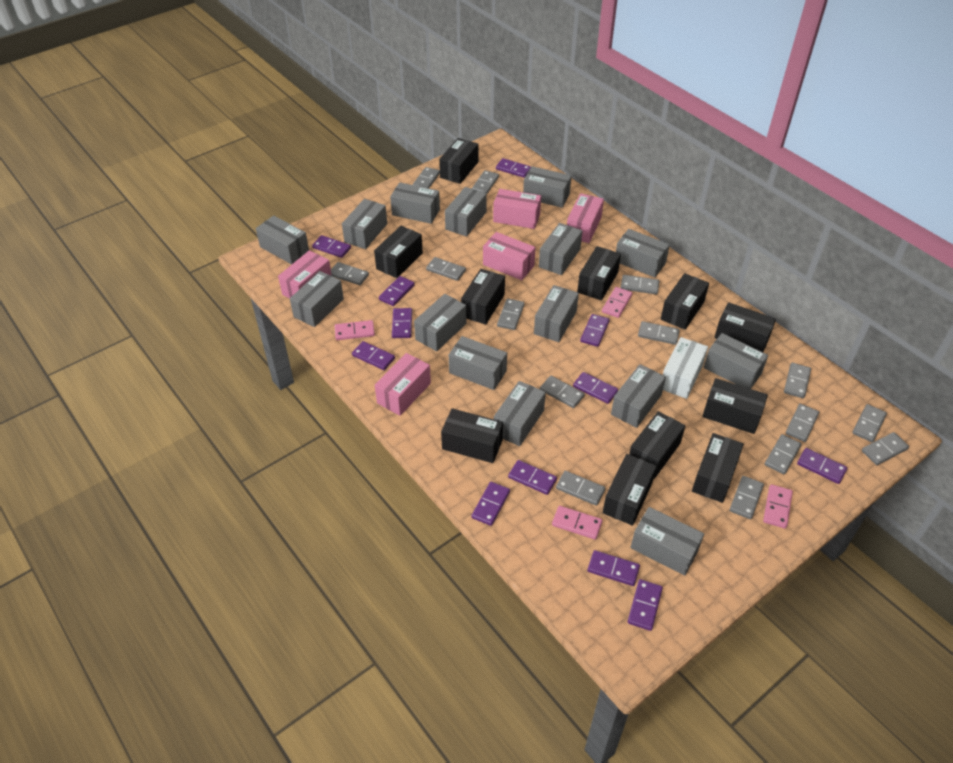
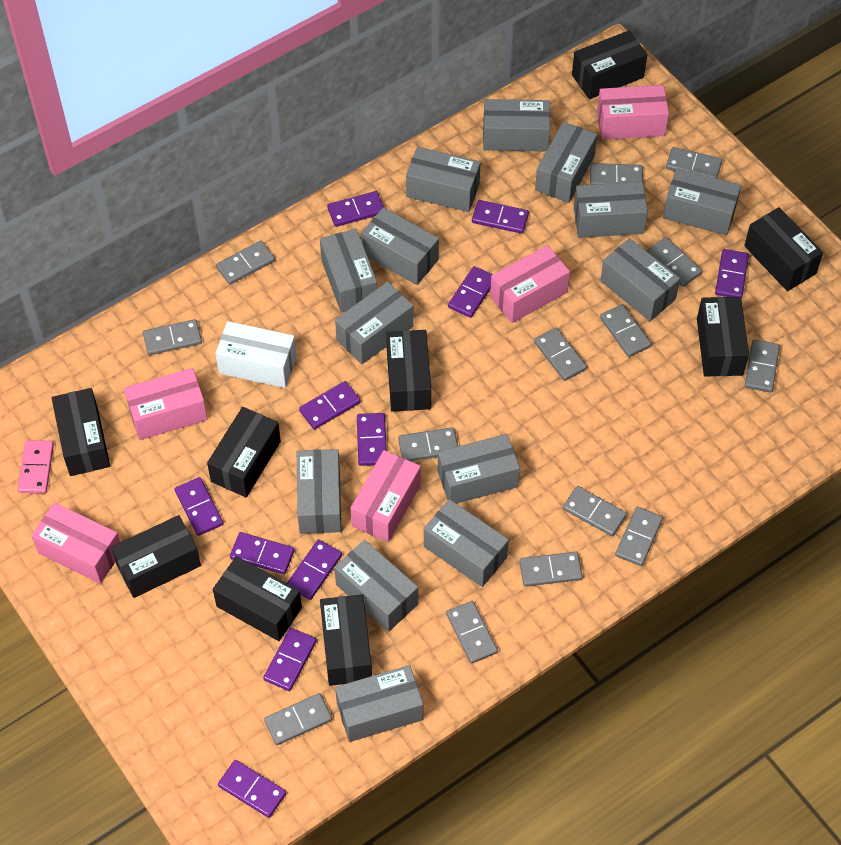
black box: 11 -> 9
grey box: 15 -> 14
grey domino: 15 -> 14
pink domino: 4 -> 1
purple domino: 12 -> 11

